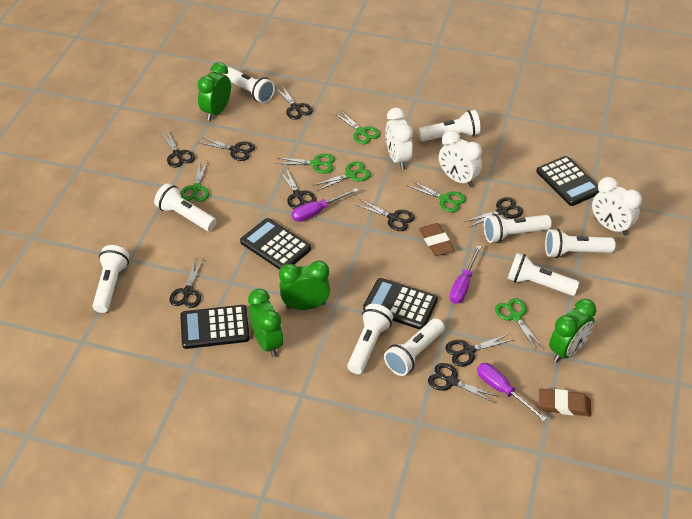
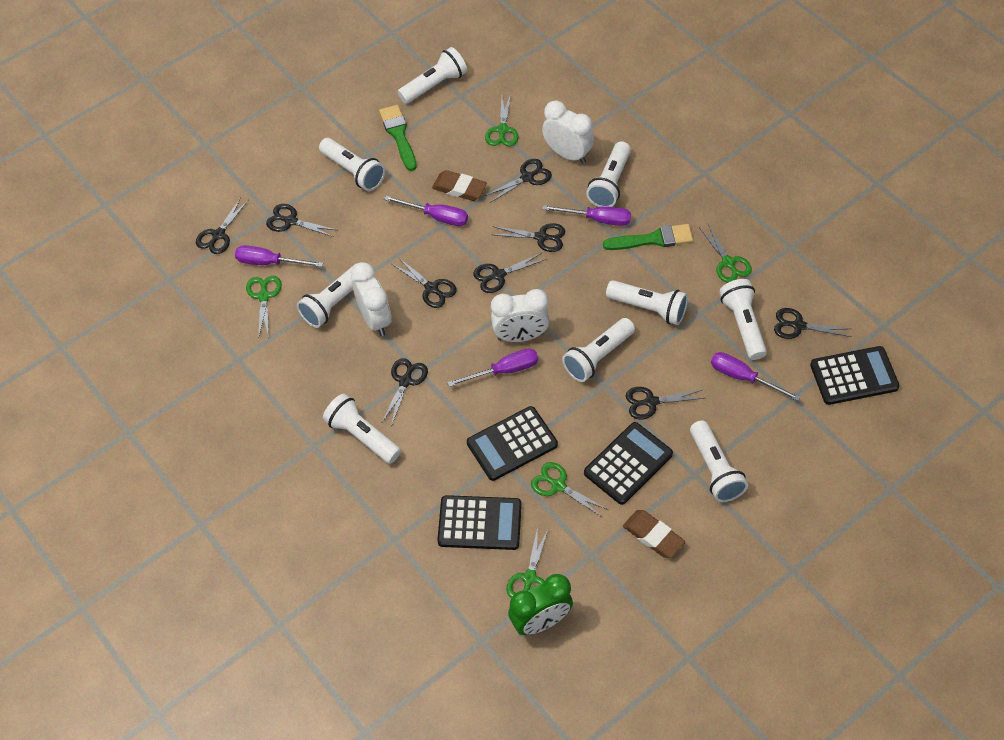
green brush: 0 -> 2
green clock: 4 -> 1
green scissors: 6 -> 5
purple screwdriver: 3 -> 5

